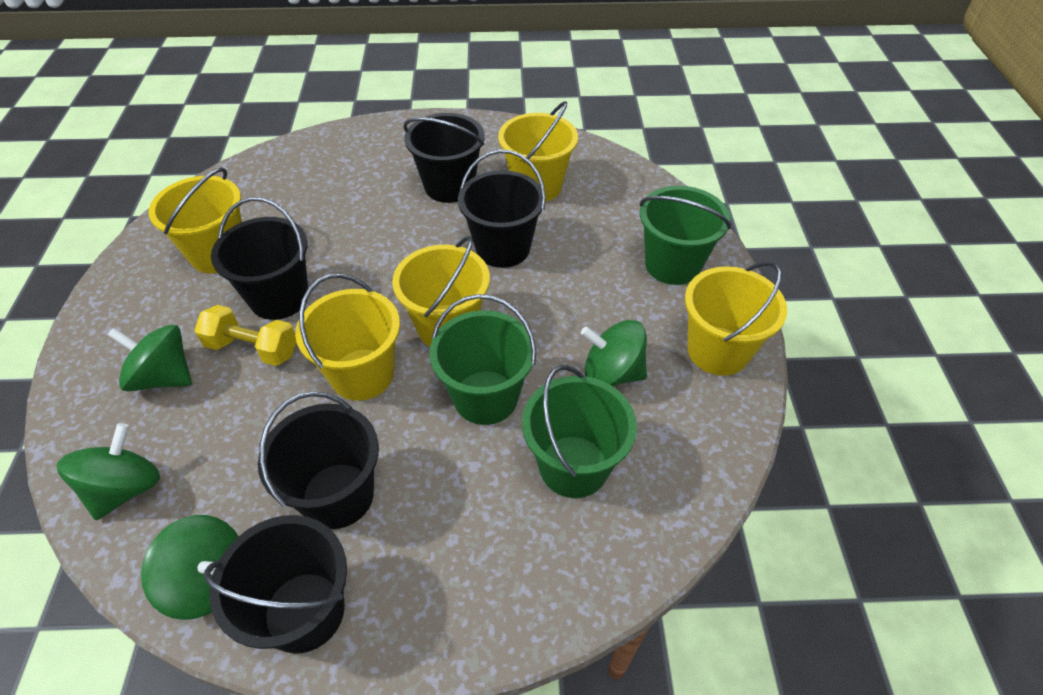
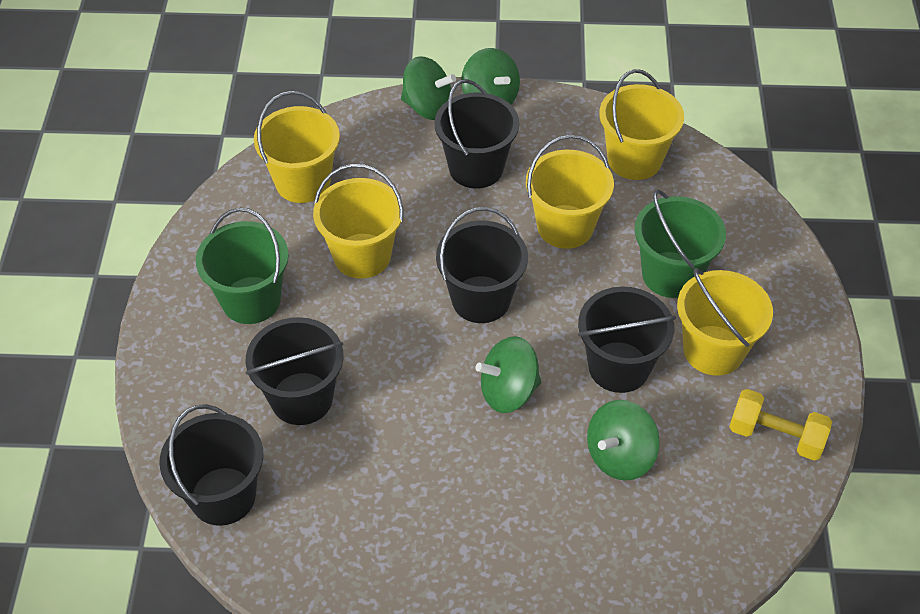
green bucket: 3 -> 2

